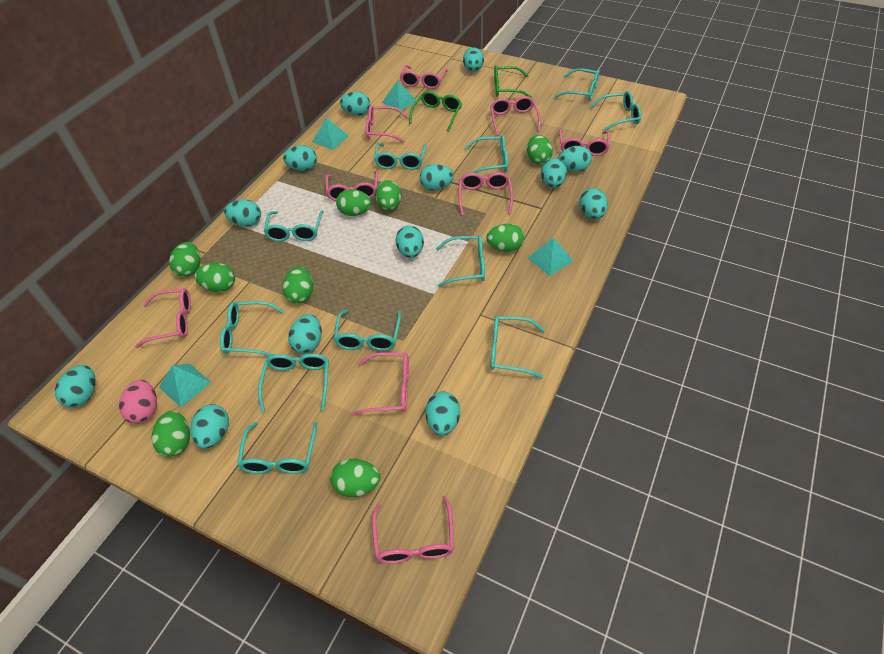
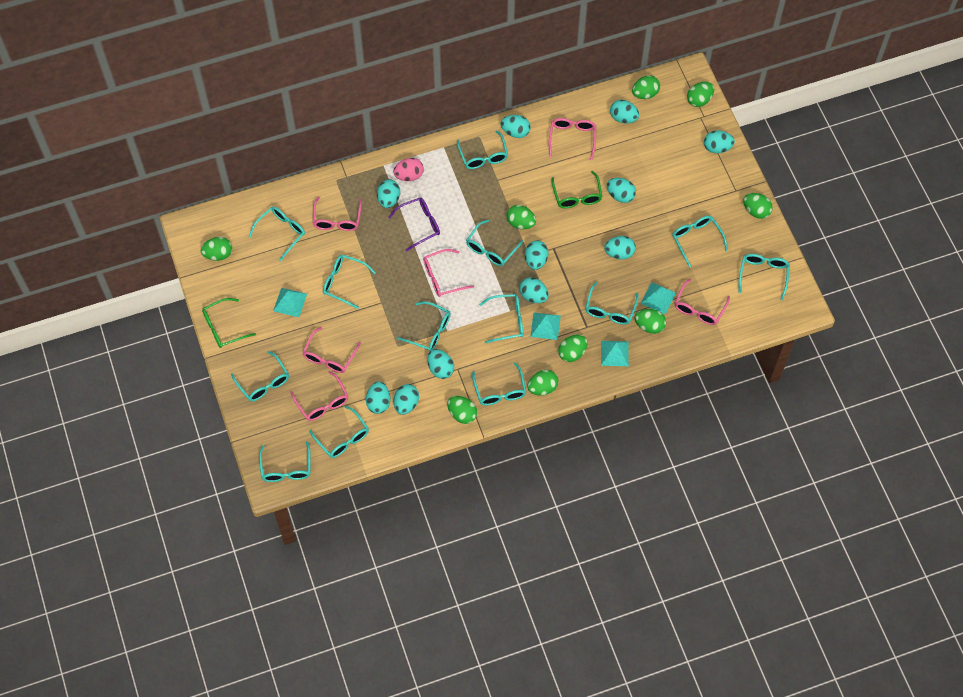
pink glasses: 9 -> 6
purple glasses: 0 -> 1
turquoise egg: 13 -> 11
turquoise glasses: 11 -> 13

